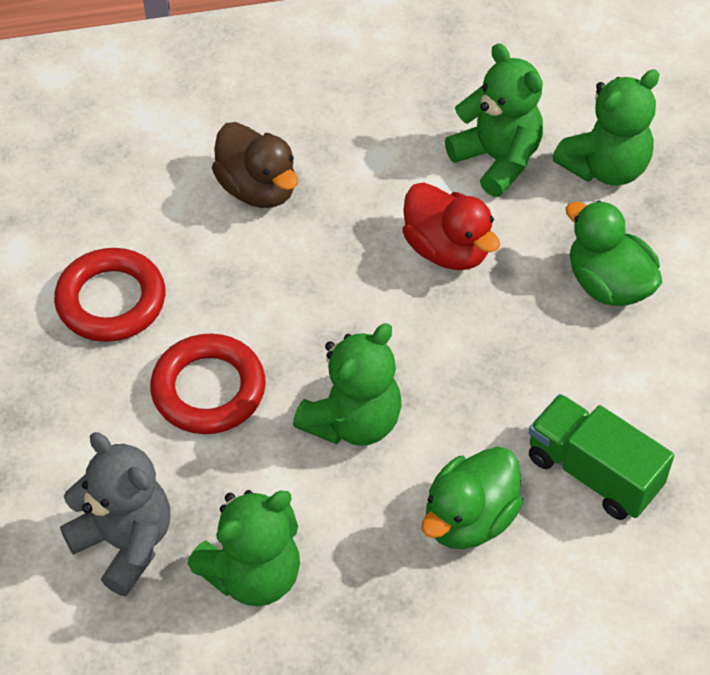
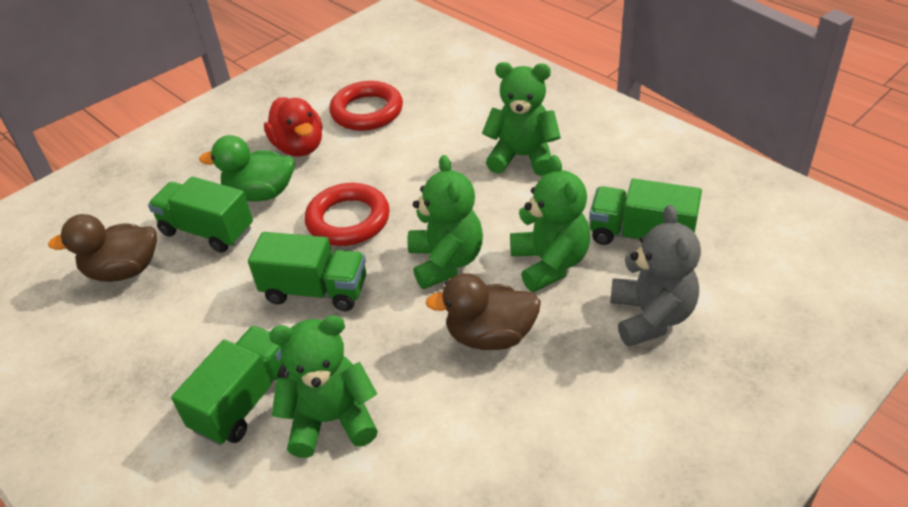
brown duck: 1 -> 2
green duck: 2 -> 1
green truck: 1 -> 4

